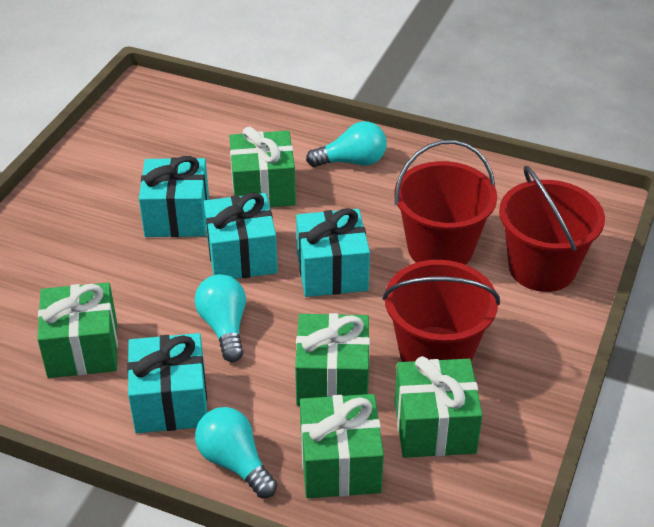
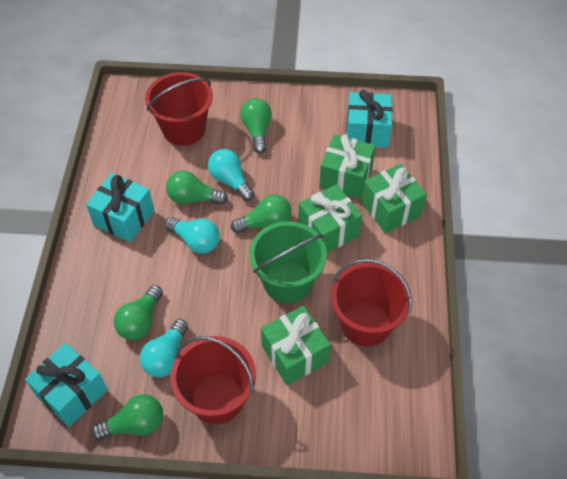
green bucket: 0 -> 1
green gift: 5 -> 4
green light bulb: 0 -> 5
turquoise gift: 4 -> 3

